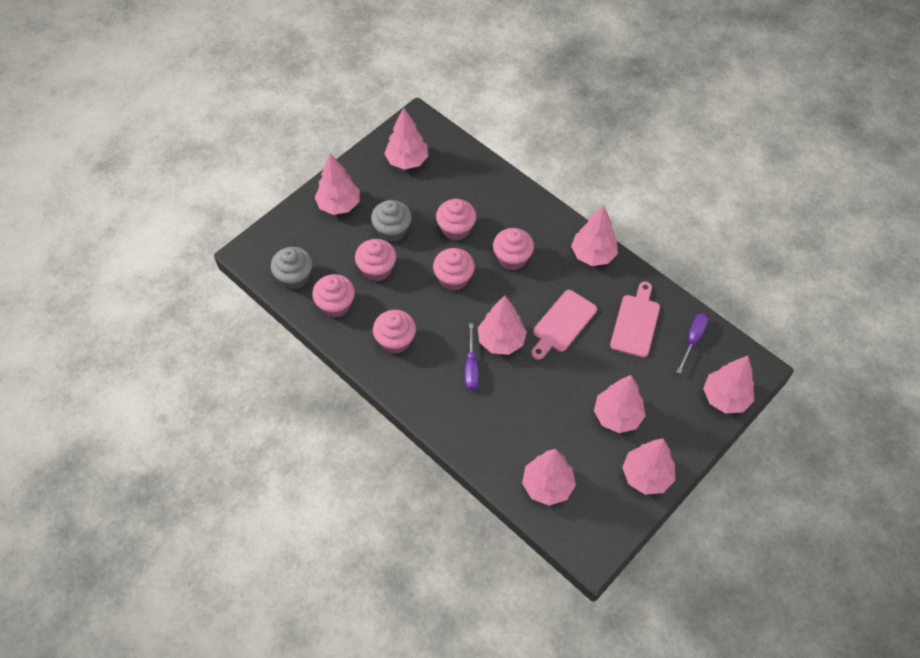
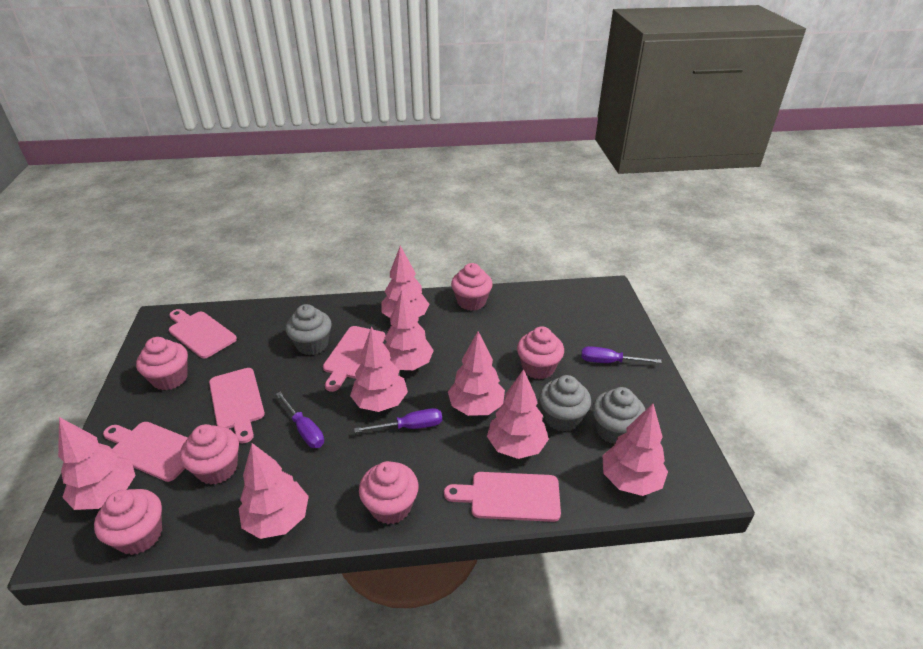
grey cupcake: 2 -> 3
pink cutting board: 2 -> 5
purple screwdriver: 2 -> 3

